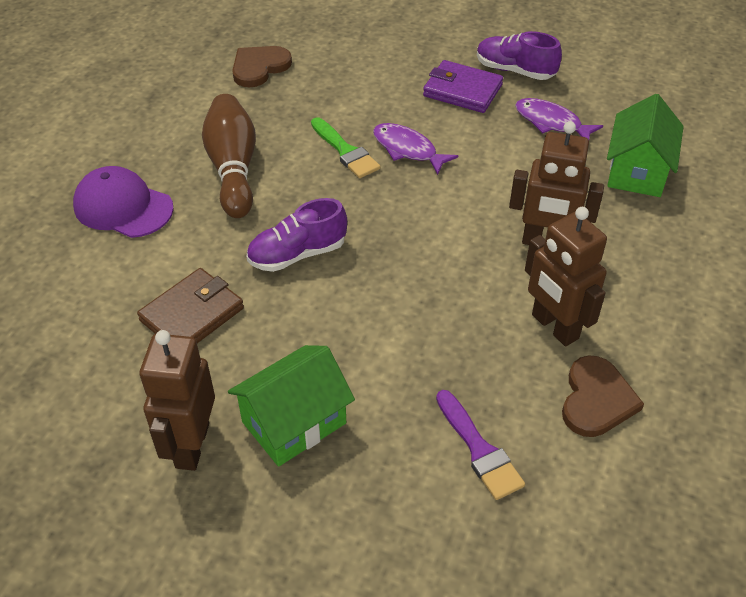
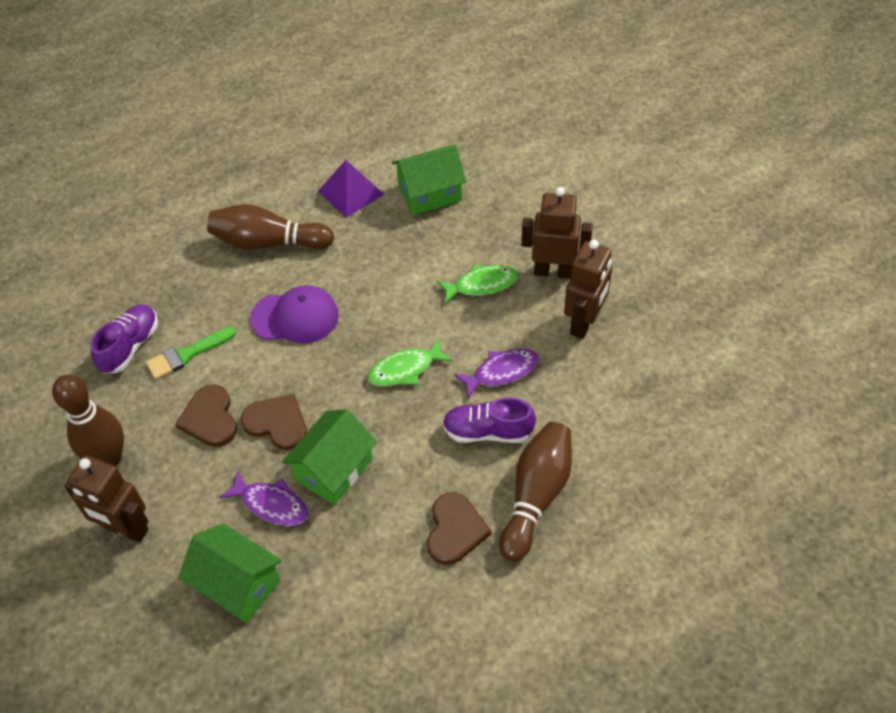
brown bowling pin: 1 -> 3
brown heart: 2 -> 3
brown wallet: 1 -> 0
green fish: 0 -> 2
green house: 2 -> 3
purple brush: 1 -> 0
purple pyramid: 0 -> 1
purple wallet: 1 -> 0

